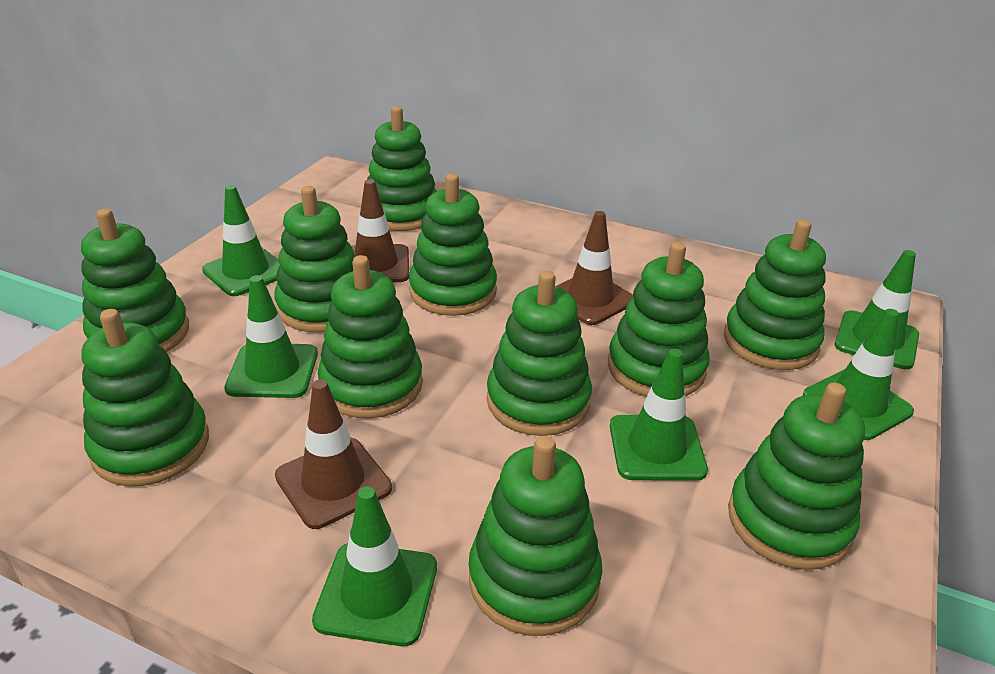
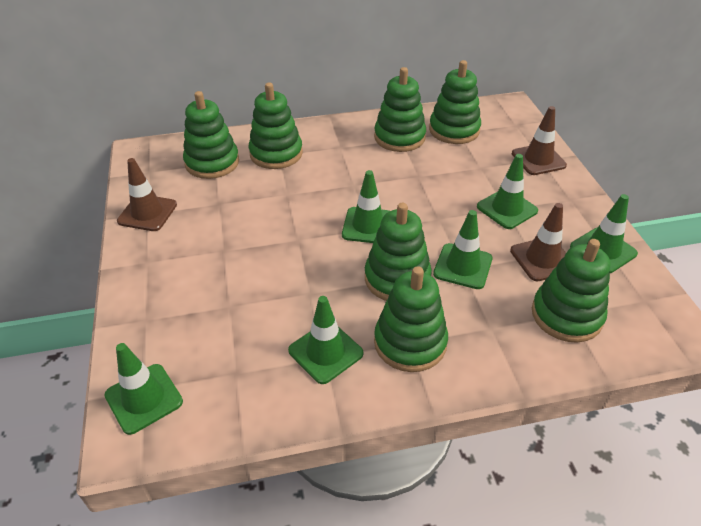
green stacking toy: 11 -> 7

